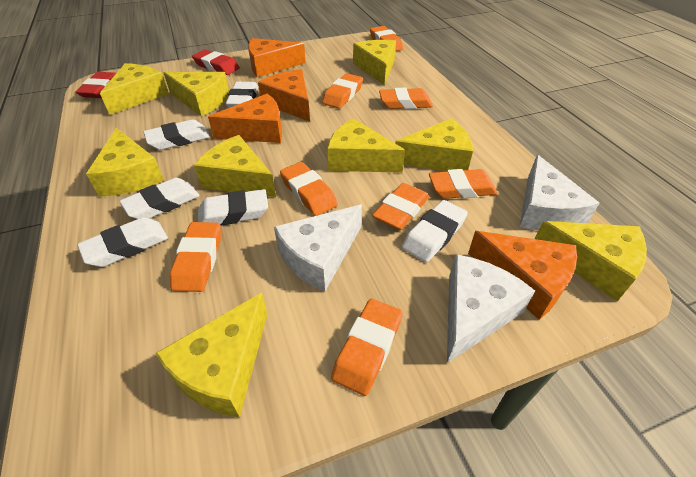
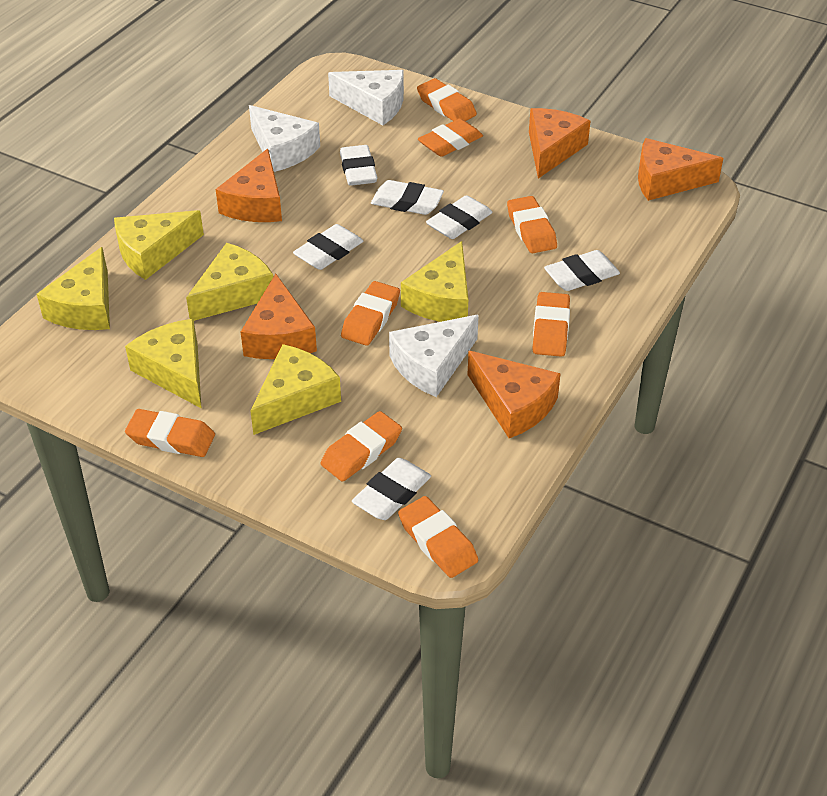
orange cheese: 4 -> 5
red eraser: 2 -> 0
yellow cheese: 9 -> 6

